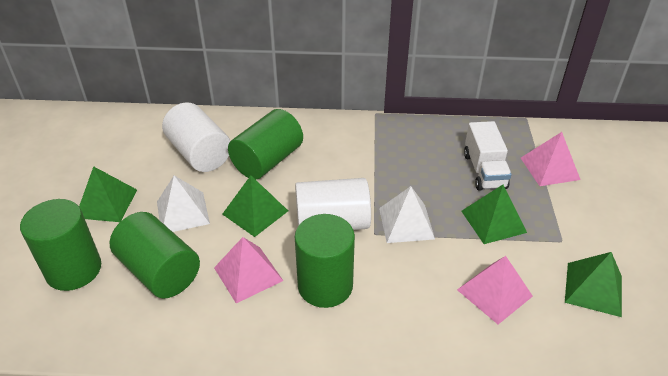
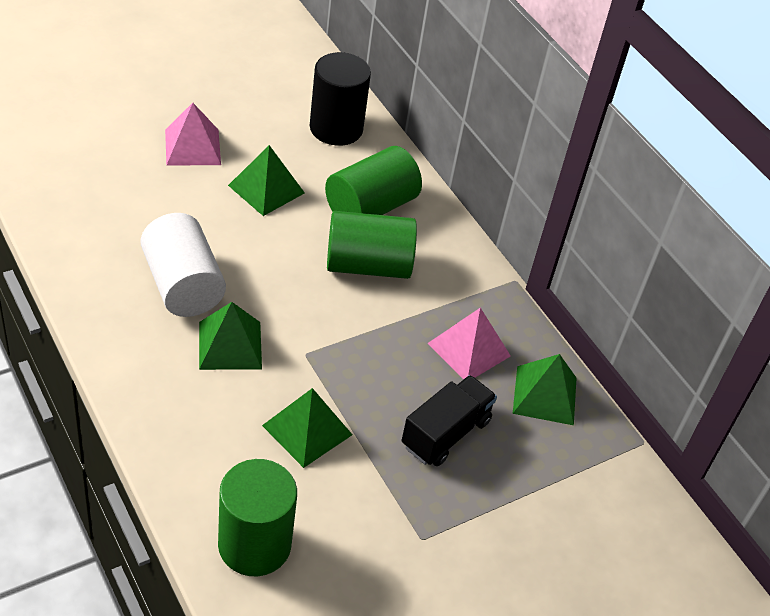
black cylinder: 0 -> 1
black truck: 0 -> 1
green cylinder: 4 -> 3
pink pyramid: 3 -> 2
white cylinder: 2 -> 1
white pyramid: 2 -> 0
white truck: 1 -> 0

